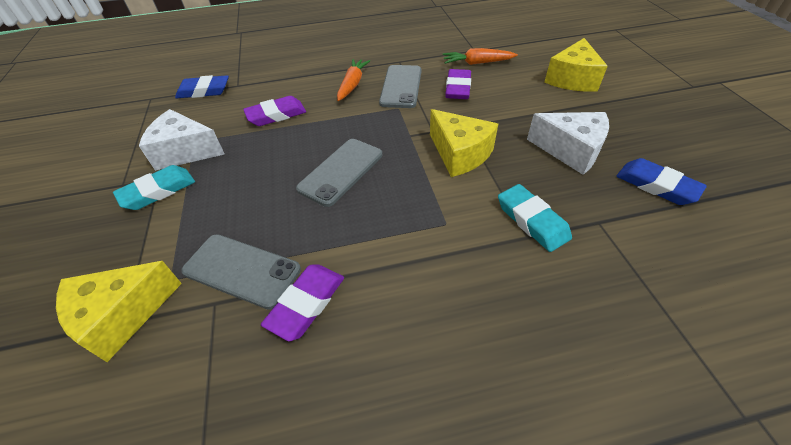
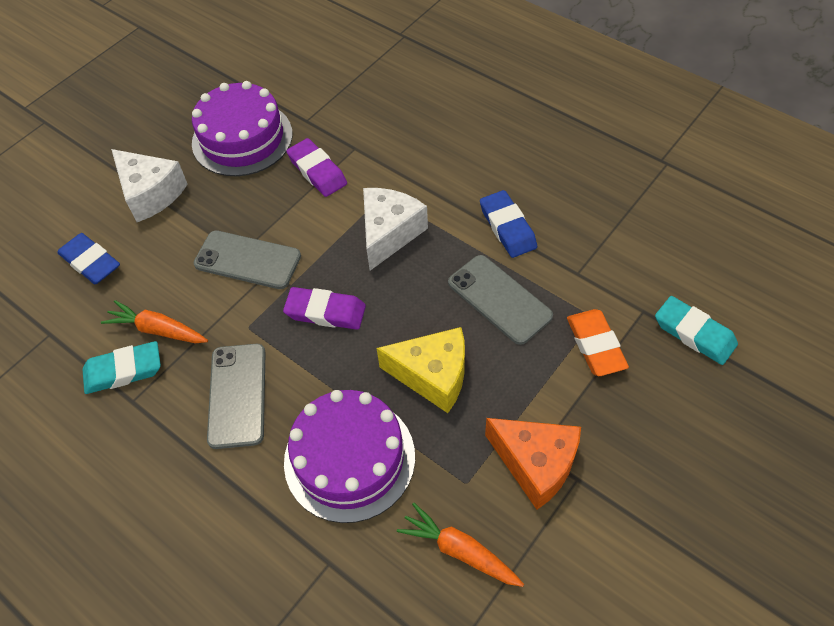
orange cheese: 0 -> 1
orange eraser: 0 -> 1
purple cake: 0 -> 2
purple eraser: 3 -> 2
yellow cheese: 3 -> 1

